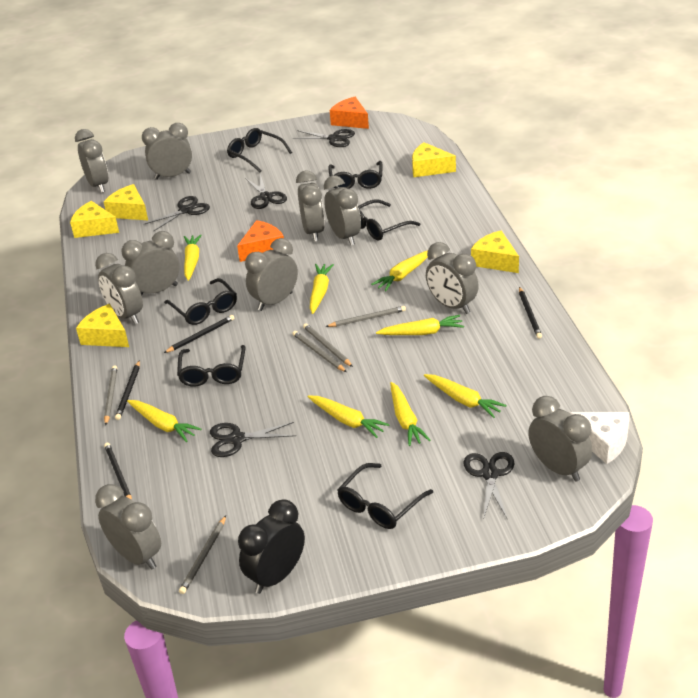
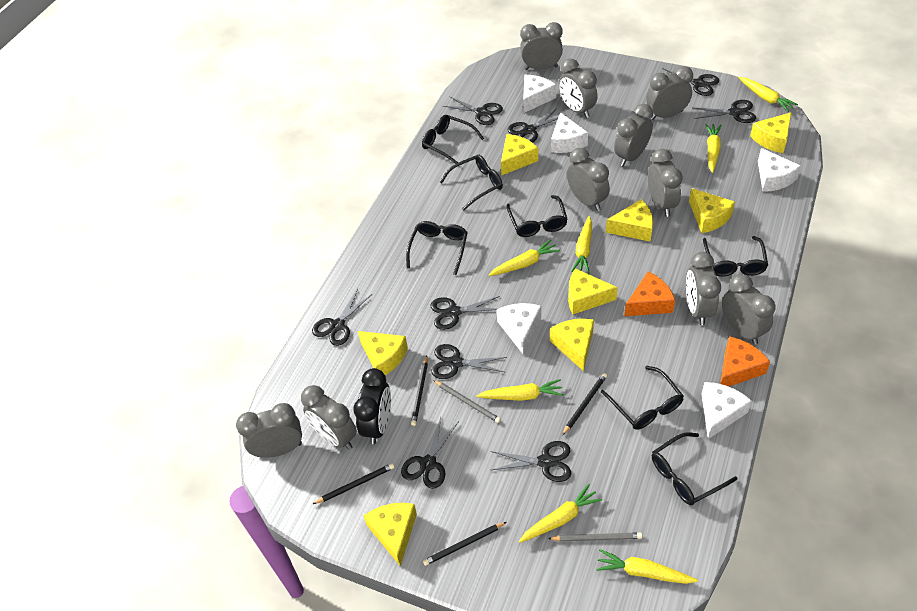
black glasses: 6 -> 7
black scissors: 5 -> 9
grey pencil: 5 -> 2
white cheese: 1 -> 5
yellow carrot: 8 -> 7
yellow cheese: 5 -> 8

